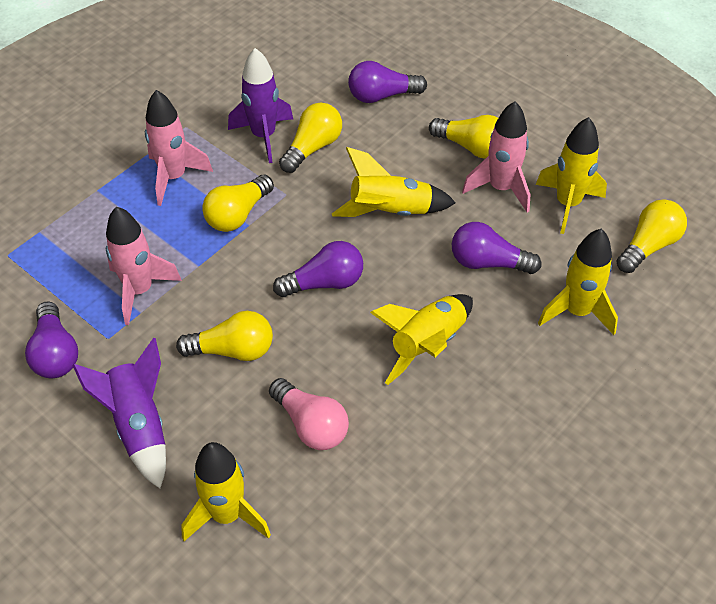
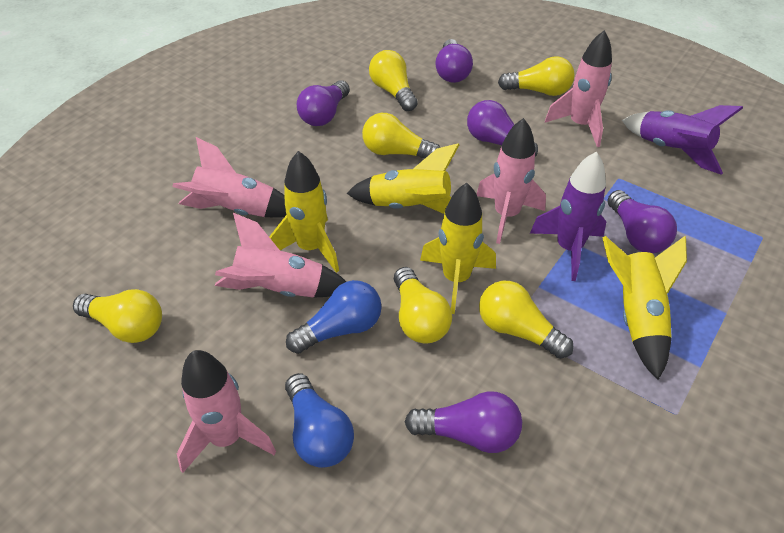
blue light bulb: 0 -> 2
pink light bulb: 1 -> 0
pink rocket: 3 -> 5
purple light bulb: 4 -> 5
yellow light bulb: 5 -> 6
yellow rocket: 5 -> 4

